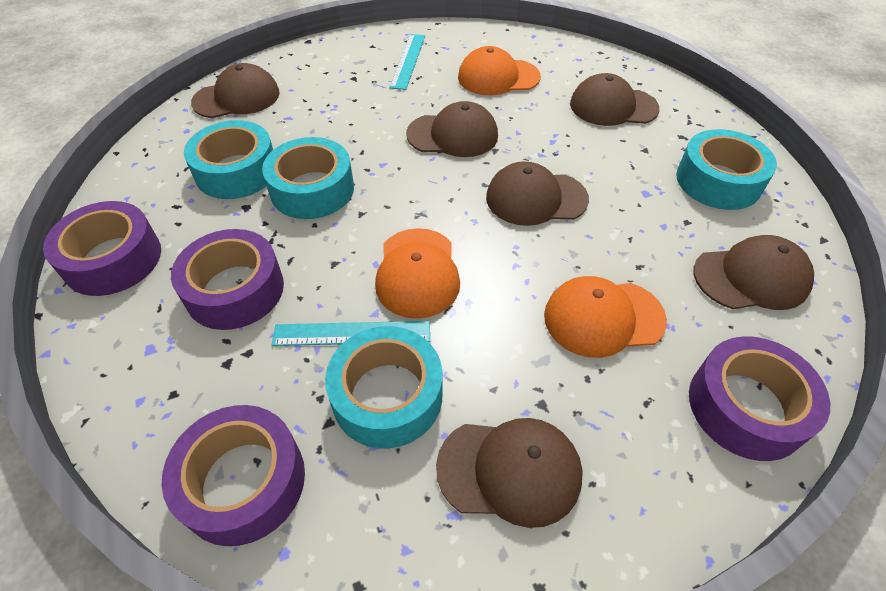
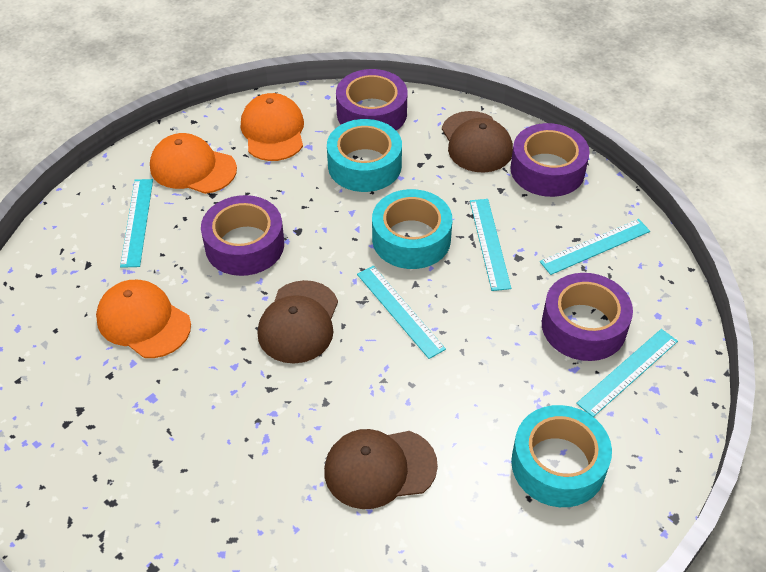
brown cap: 6 -> 3
turquoise ruler: 2 -> 5
turquoise tape: 4 -> 3

